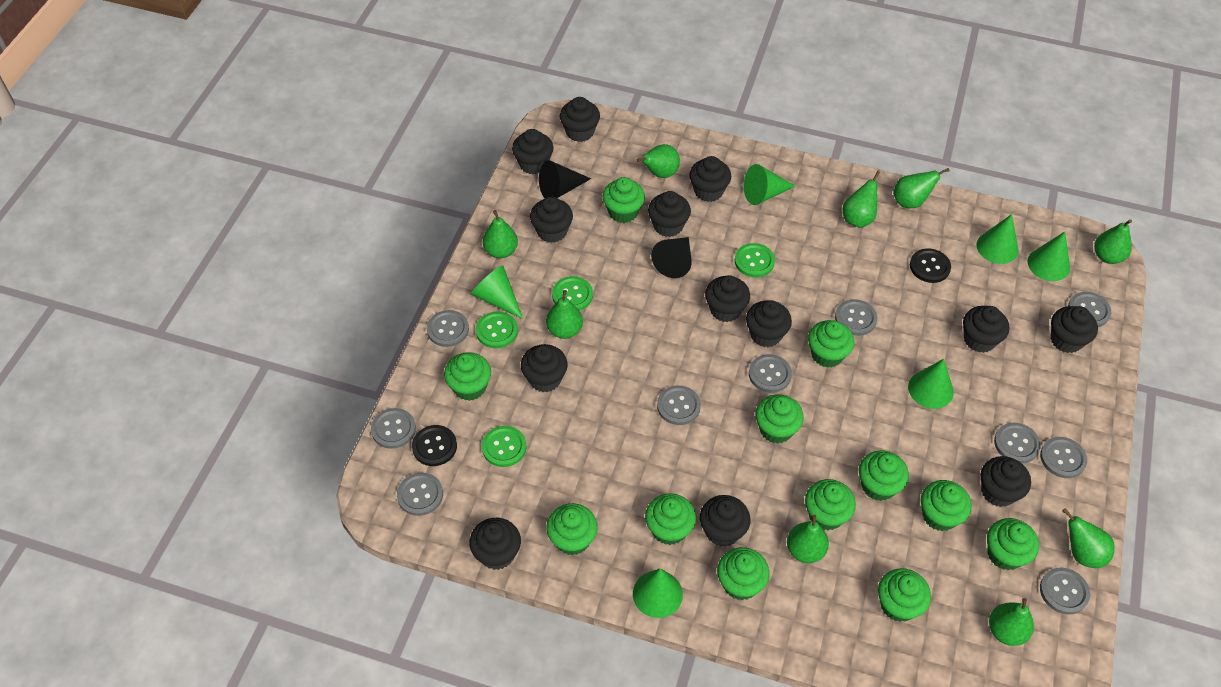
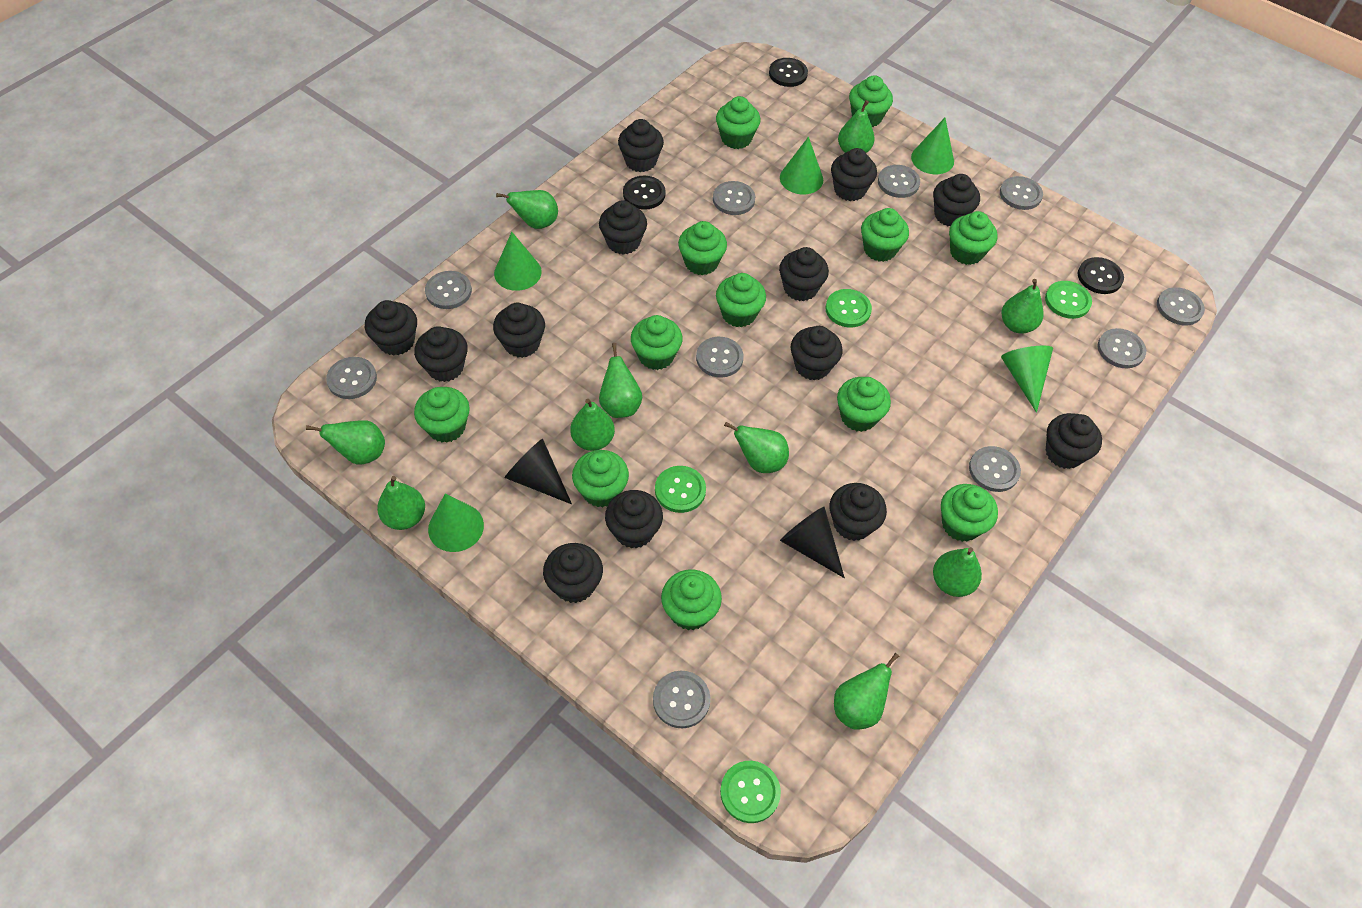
black button: 2 -> 3
green cone: 6 -> 5
green pear: 9 -> 10

